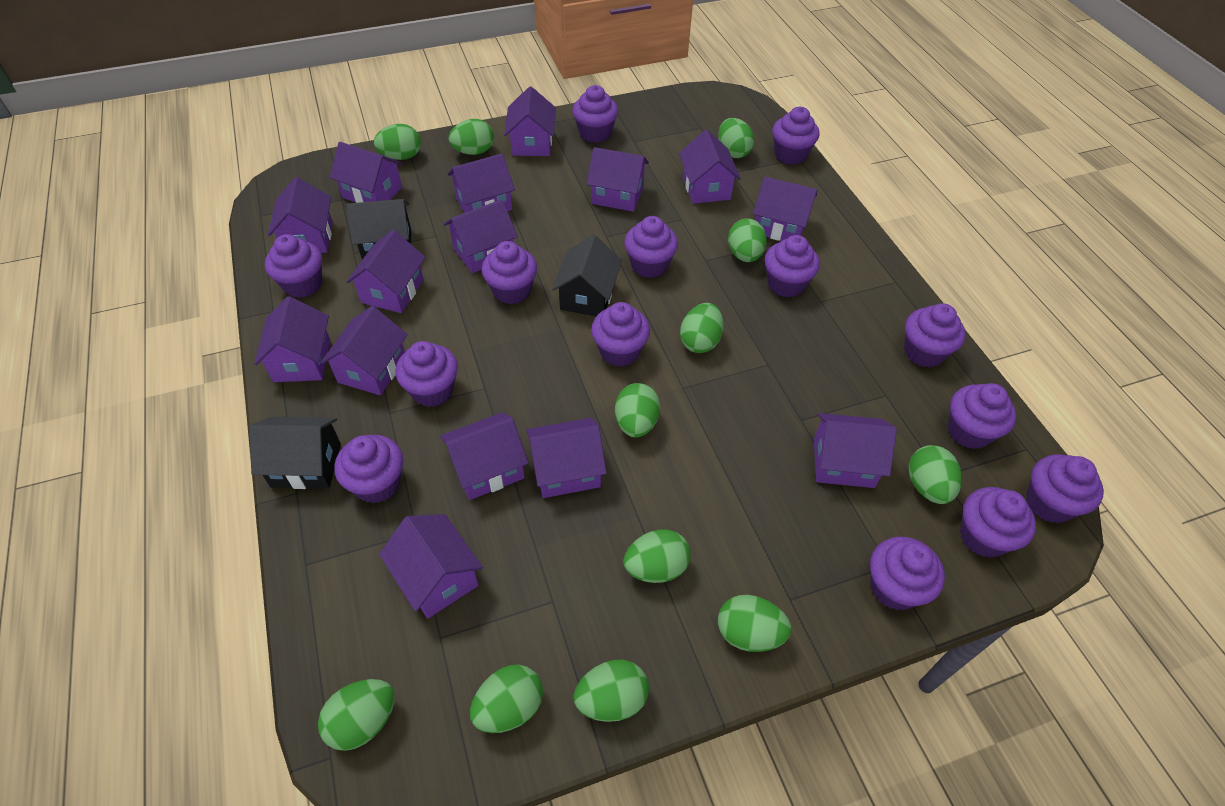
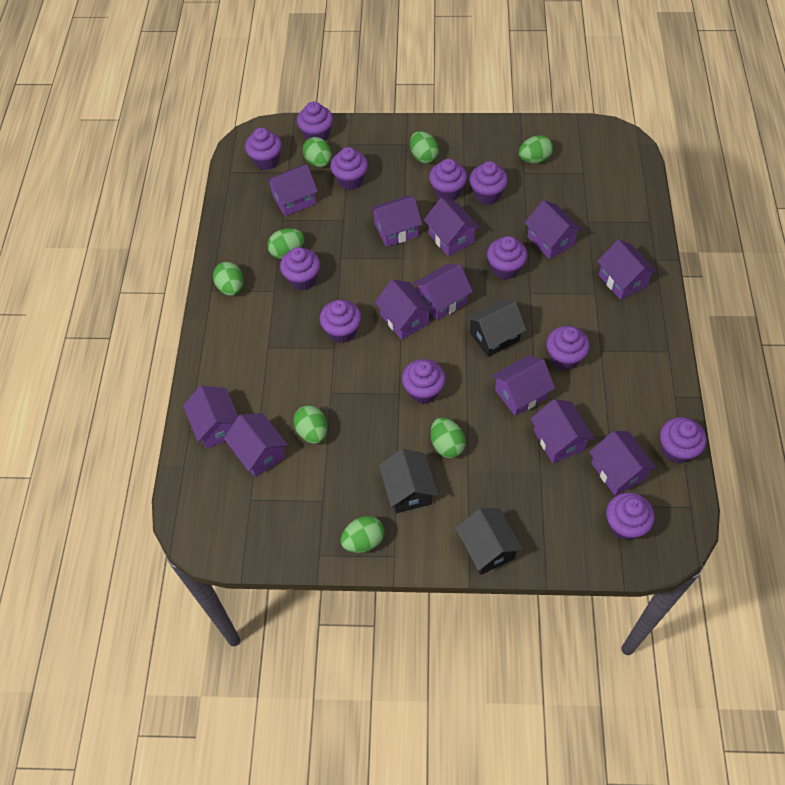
green egg: 12 -> 8
purple cupcake: 14 -> 12
purple house: 15 -> 12

